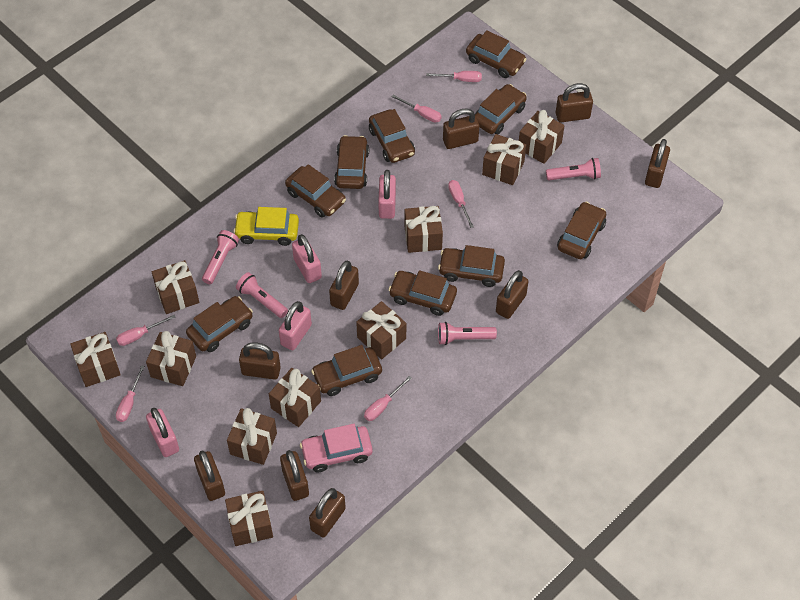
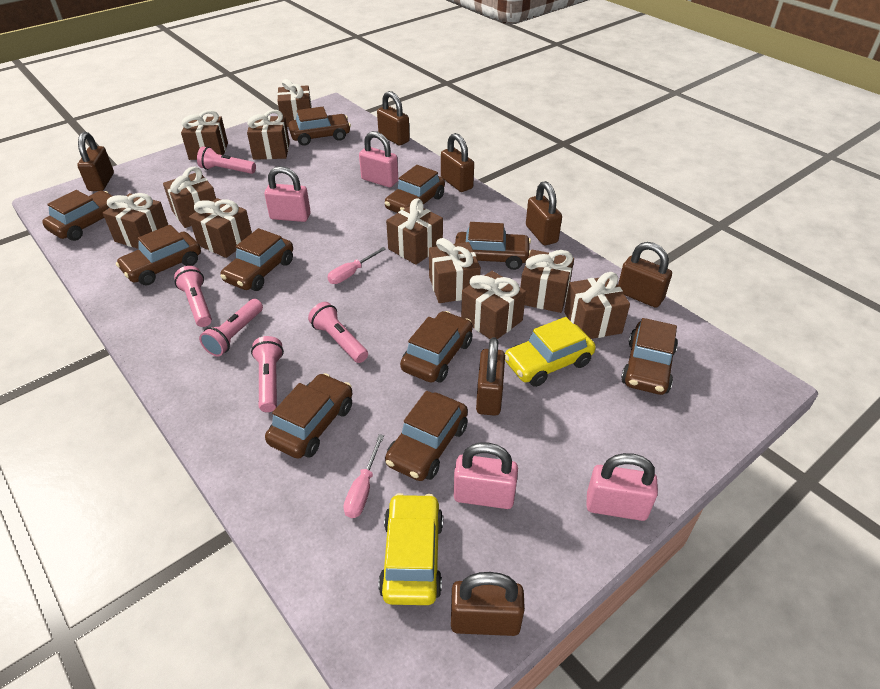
brown gift: 10 -> 11
brown padlock: 9 -> 7
pink car: 1 -> 0
pink flashlight: 4 -> 5
pink screwdriver: 6 -> 2
yellow car: 1 -> 2

